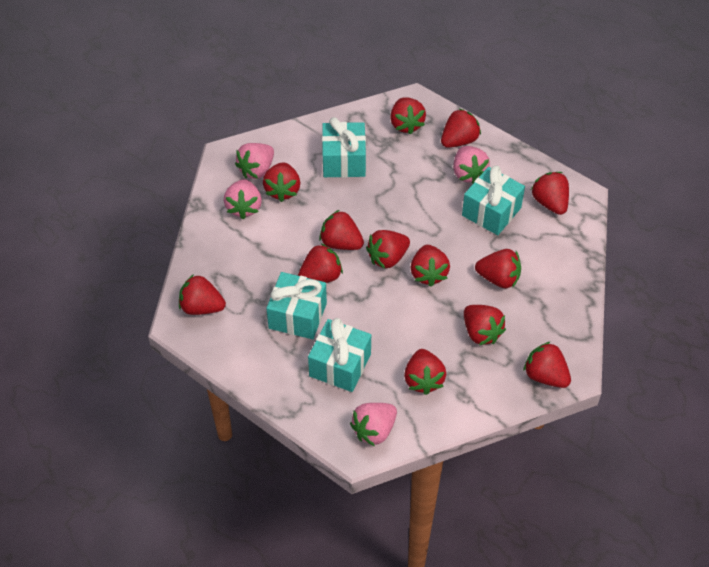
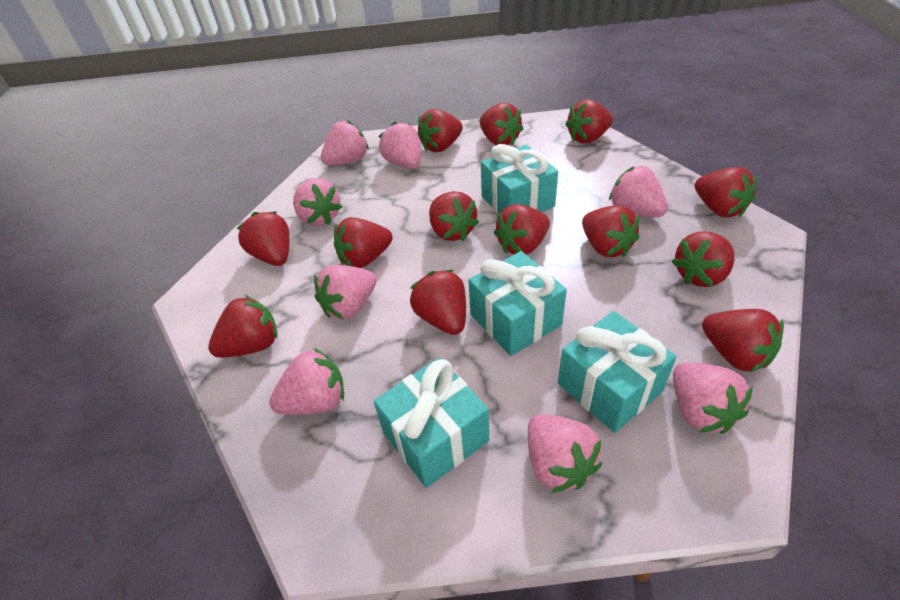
pink strawberry: 4 -> 8

